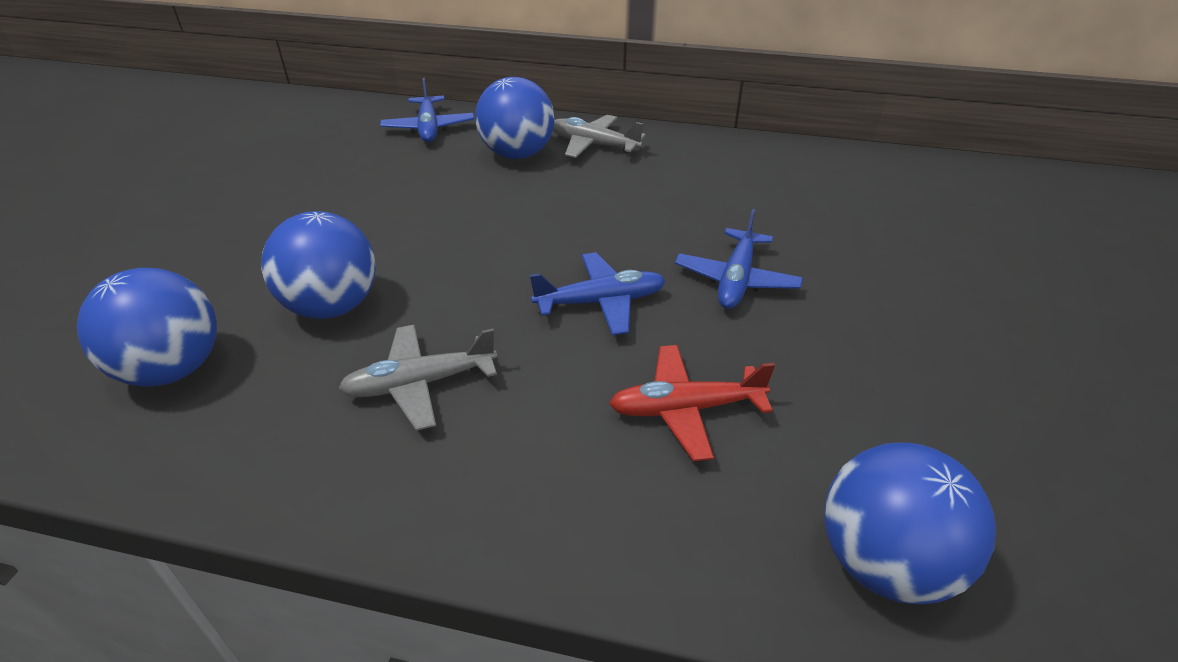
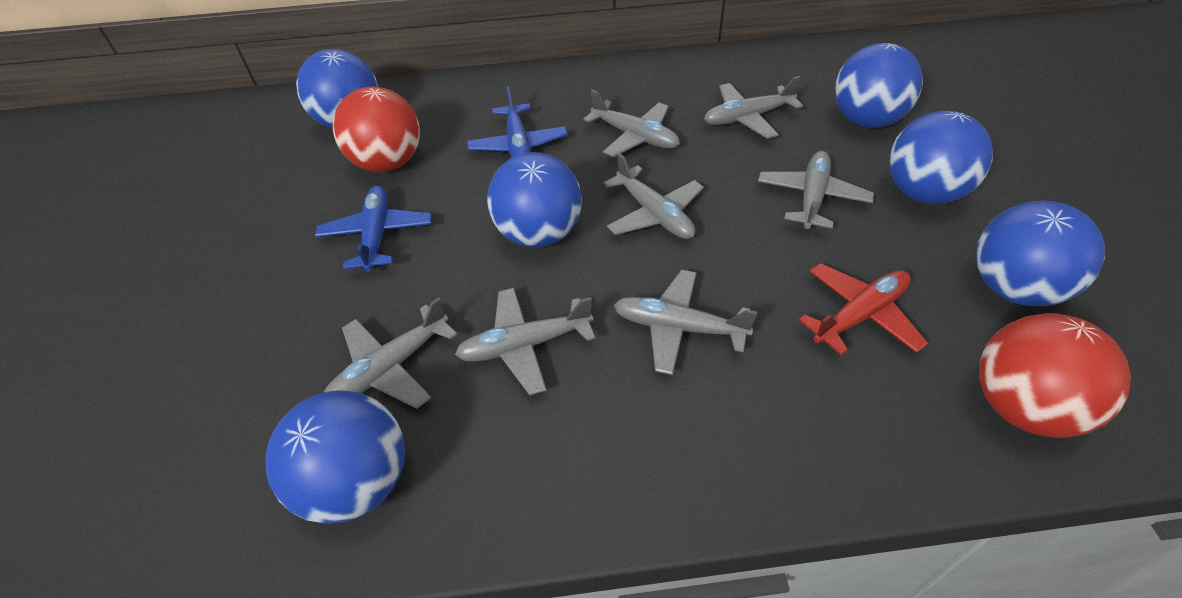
blue ball: 4 -> 6
blue plane: 3 -> 2
grey plane: 2 -> 7
red ball: 0 -> 2

